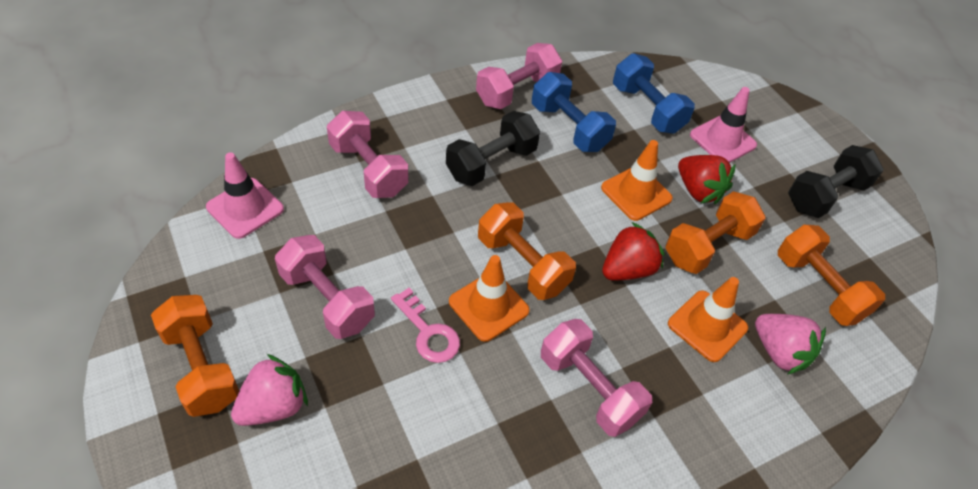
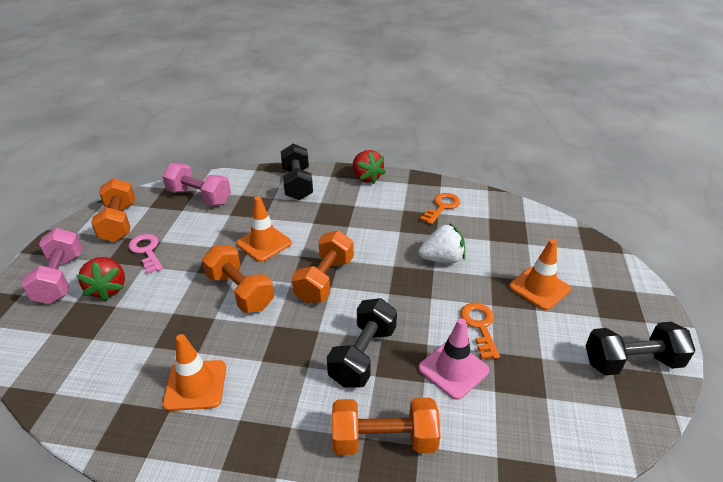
black dumbbell: 2 -> 3
blue dumbbell: 2 -> 0
orange key: 0 -> 2
pink dumbbell: 4 -> 2
pink strawberry: 2 -> 0
pink traffic cone: 2 -> 1
white strawberry: 0 -> 1

